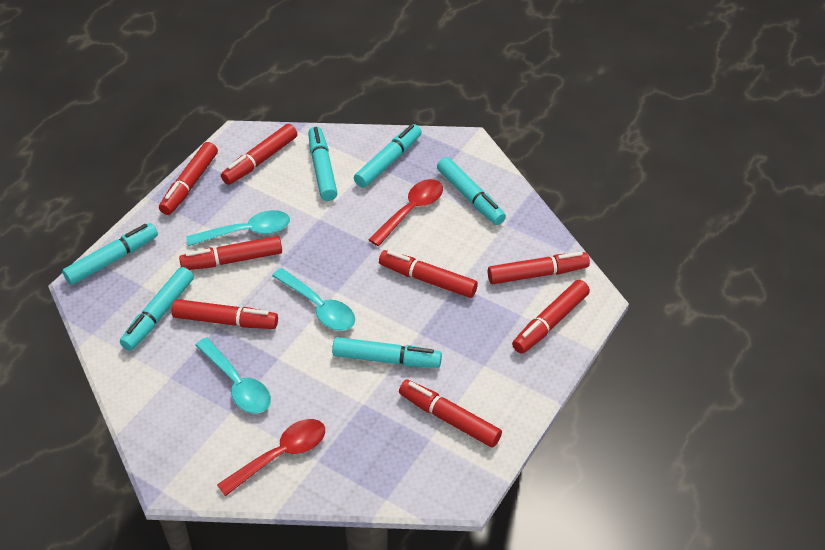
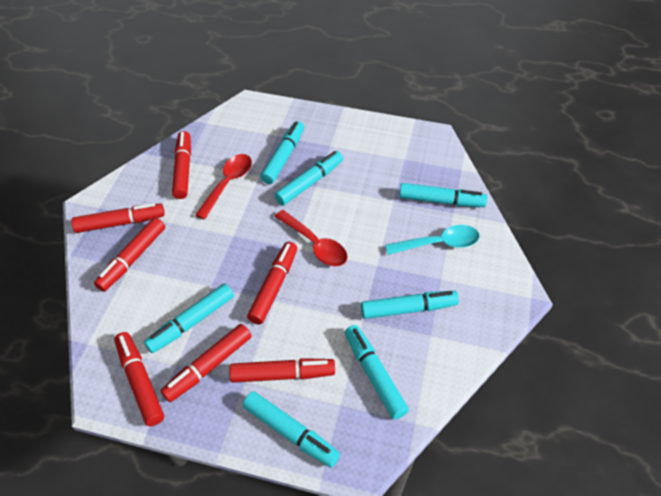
red marker: 8 -> 7
turquoise marker: 6 -> 7
turquoise spoon: 3 -> 1

